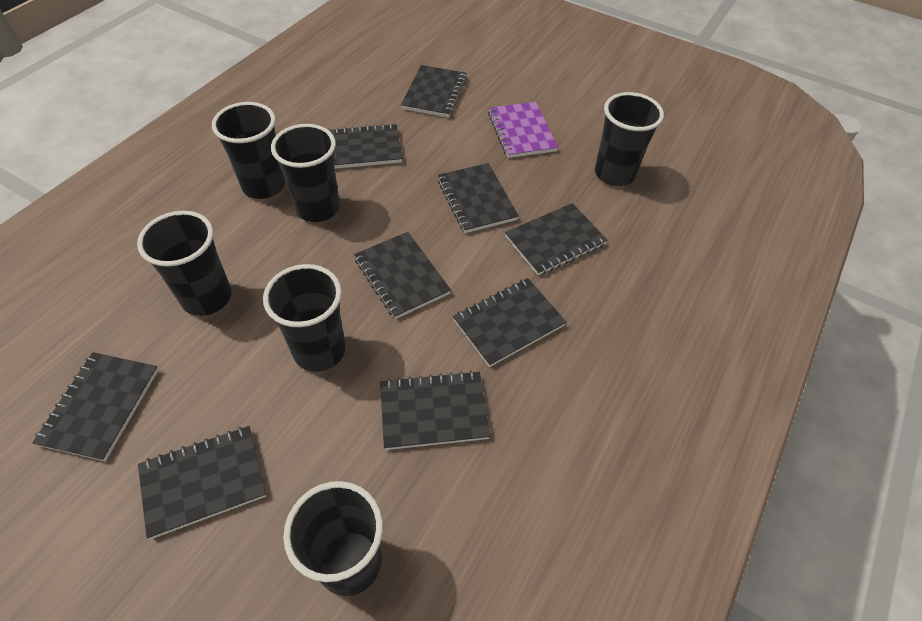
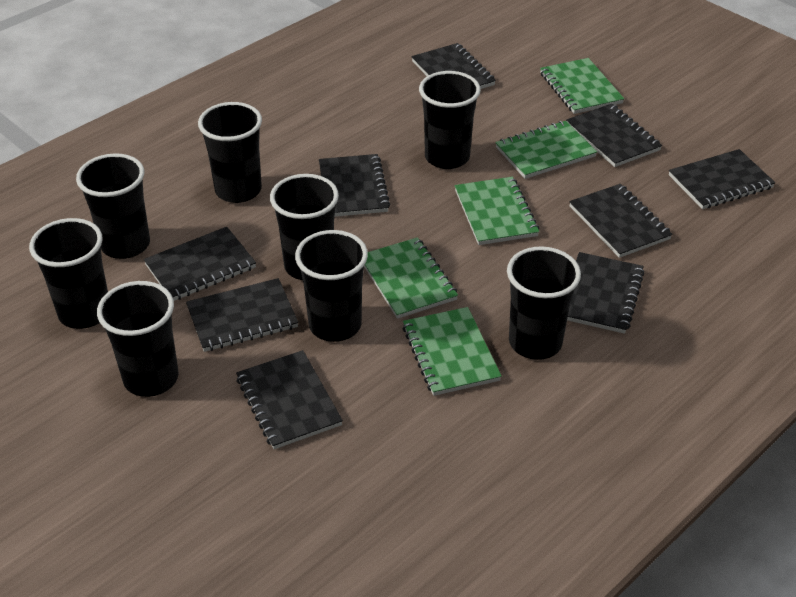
black cup: 6 -> 8
green notebook: 0 -> 5
purple notebook: 1 -> 0

